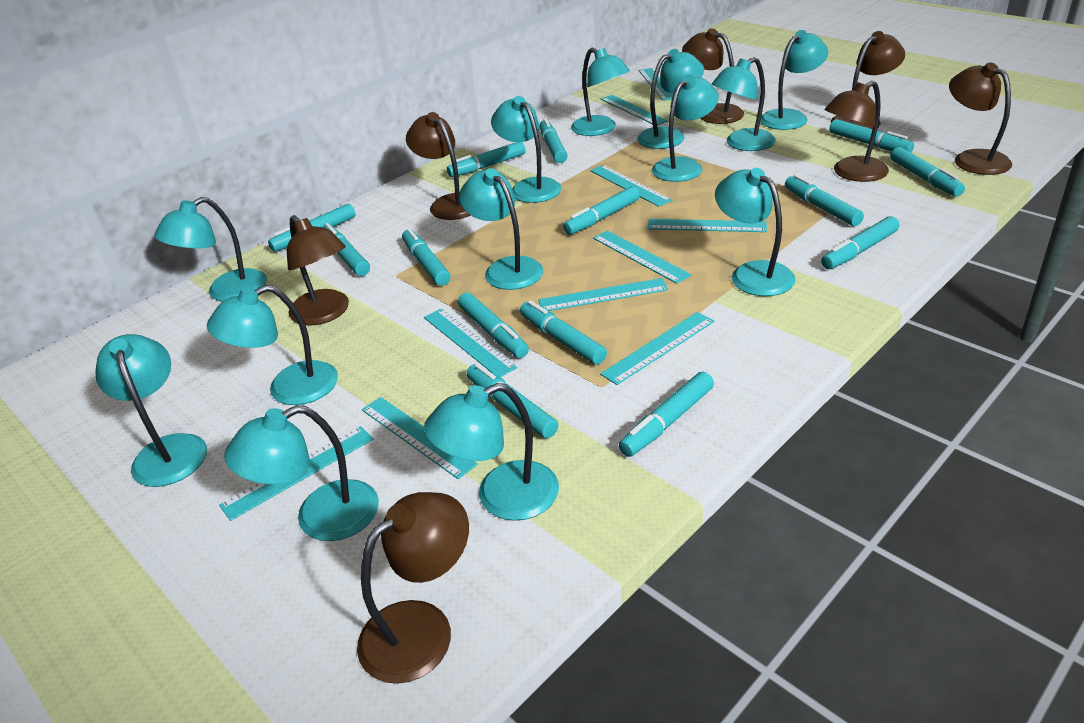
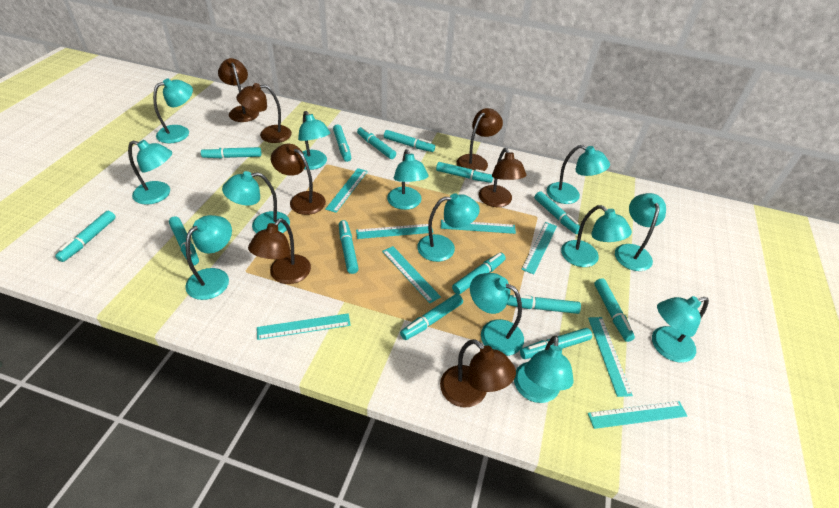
turquoise ruler: 10 -> 8

